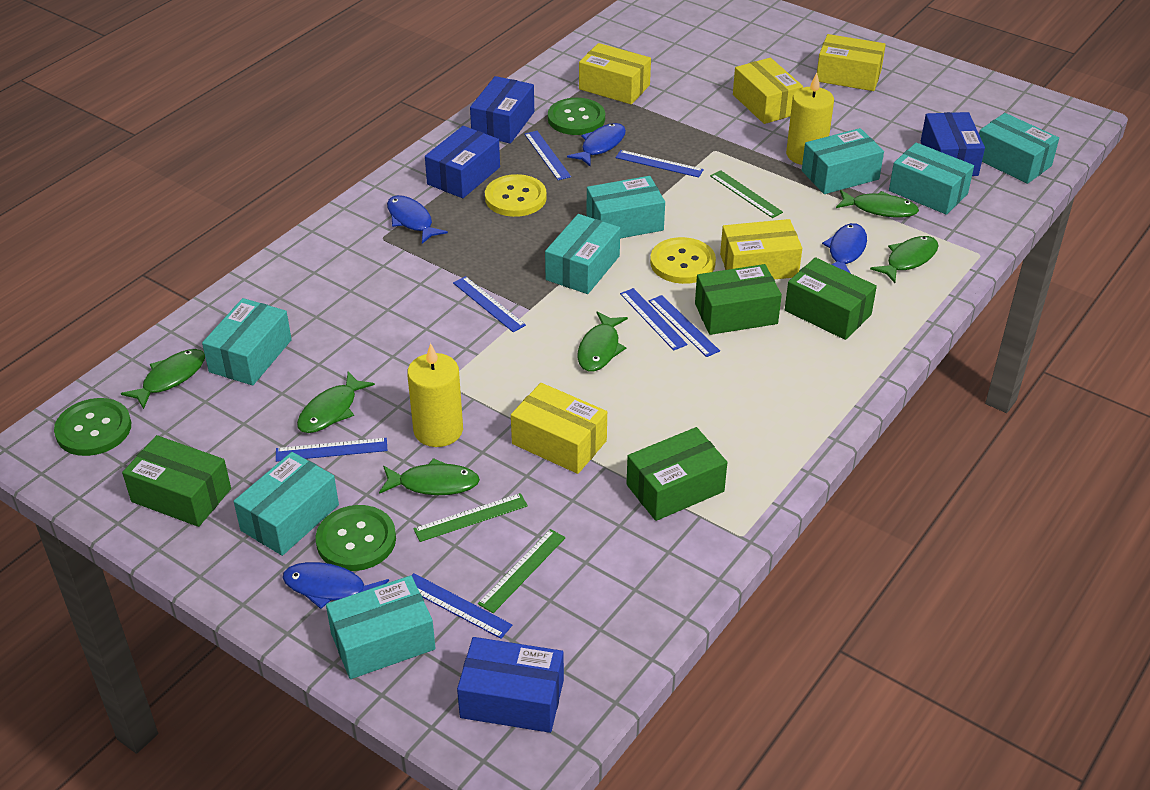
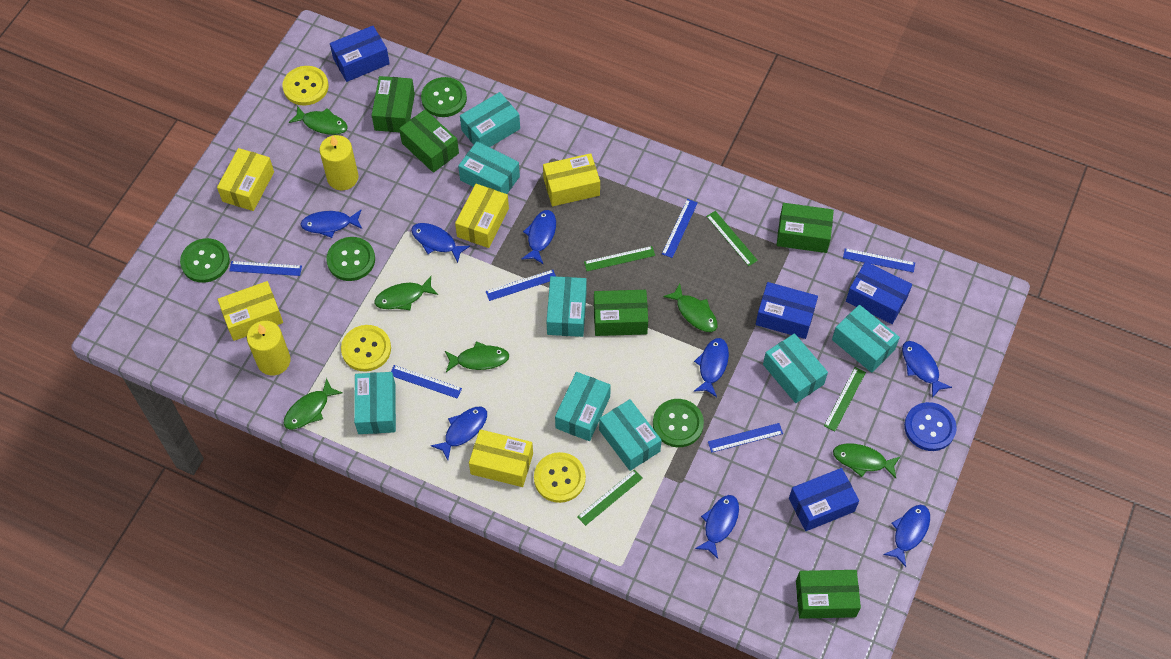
blue button: 0 -> 1
blue fish: 4 -> 8
blue ruler: 7 -> 6
green box: 4 -> 5
green button: 3 -> 4
green ruler: 3 -> 4
yellow button: 2 -> 3

